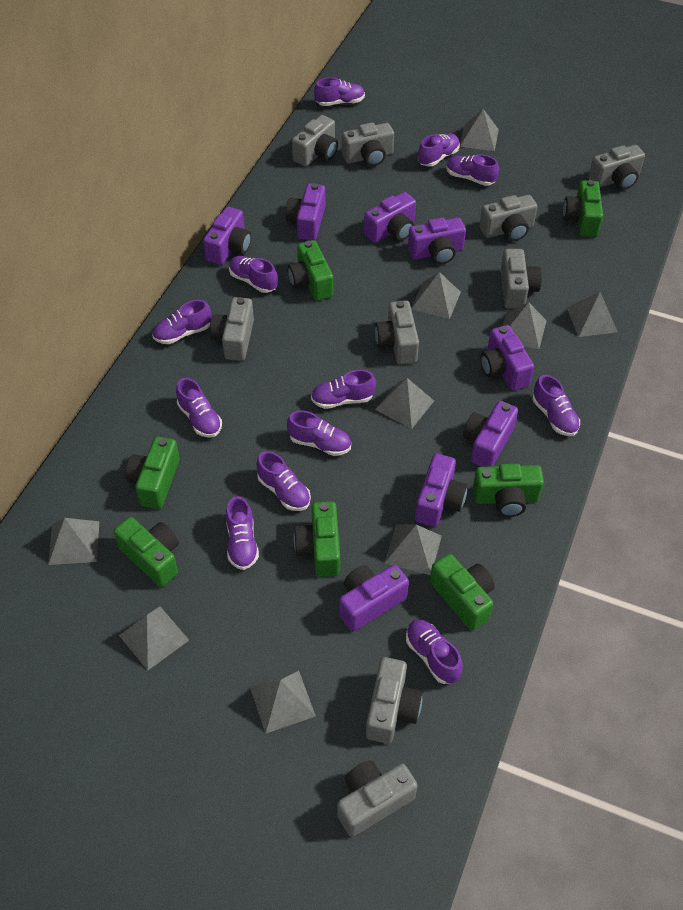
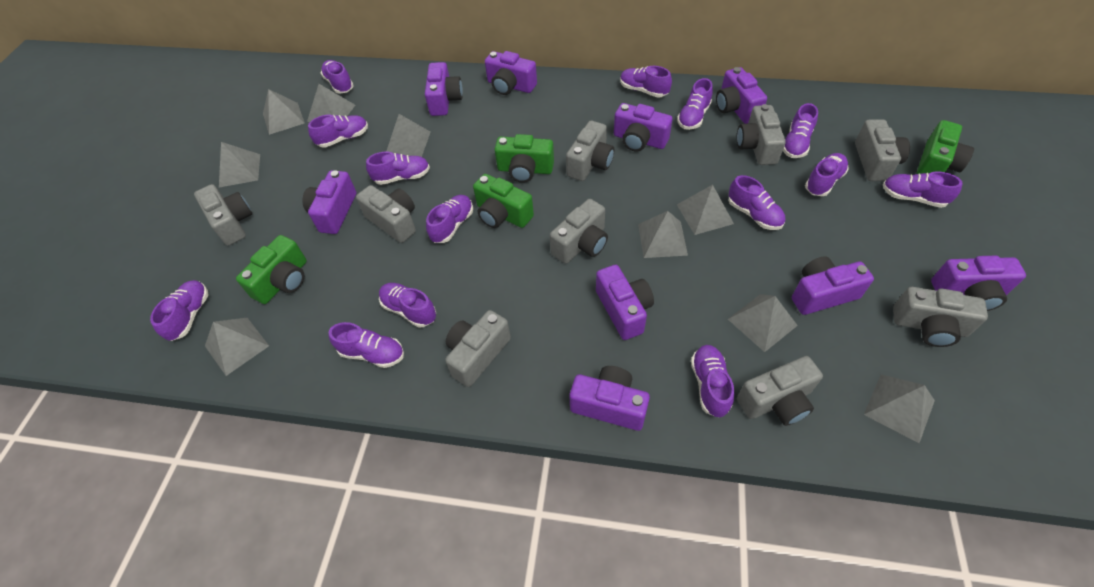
green camera: 7 -> 4
purple camera: 8 -> 9
purple shoe: 12 -> 14

